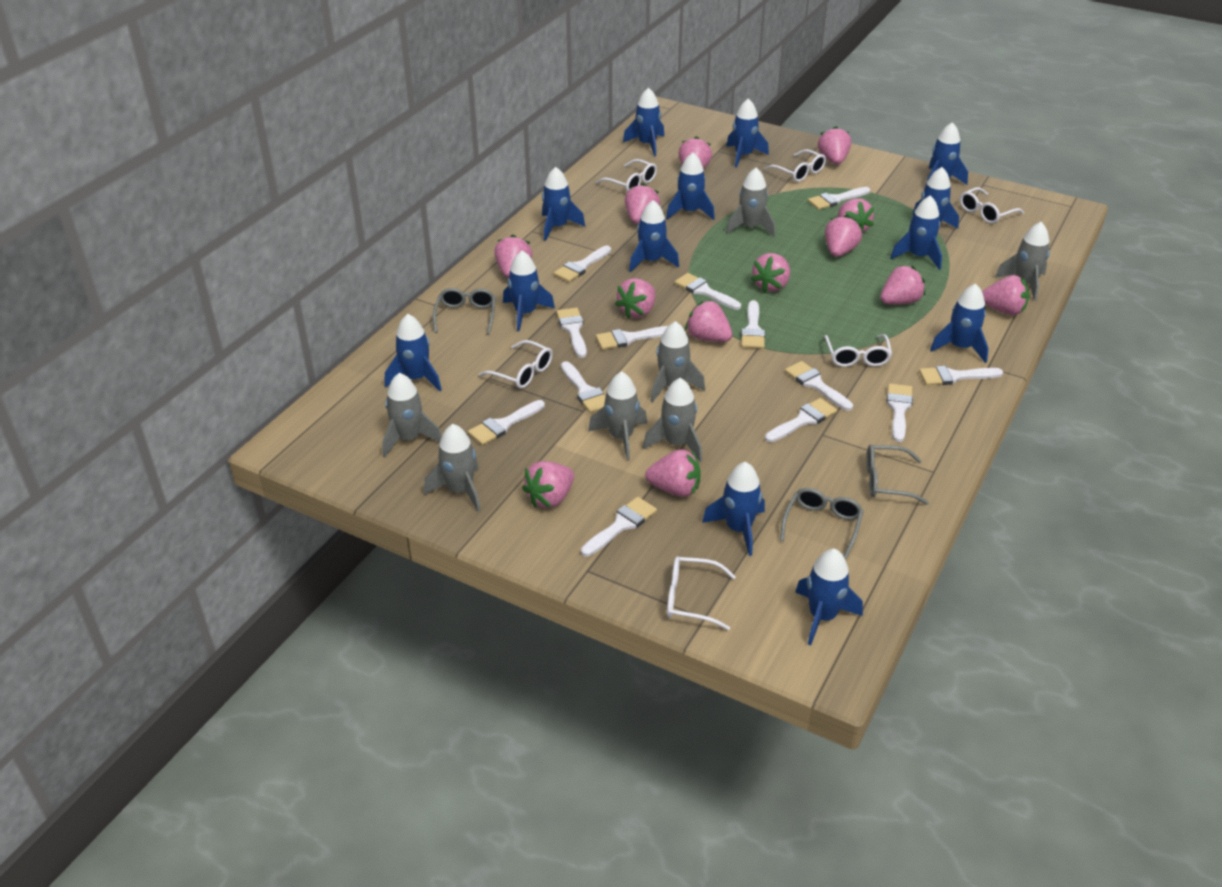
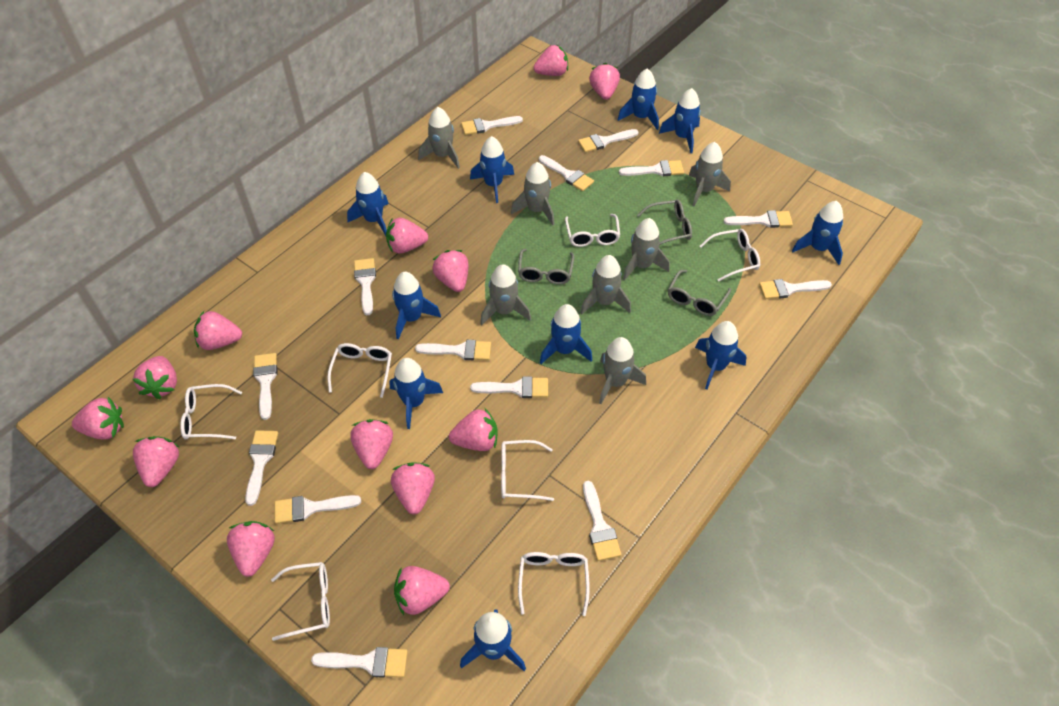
blue rocket: 13 -> 10
white brush: 13 -> 14
white glasses: 6 -> 7

